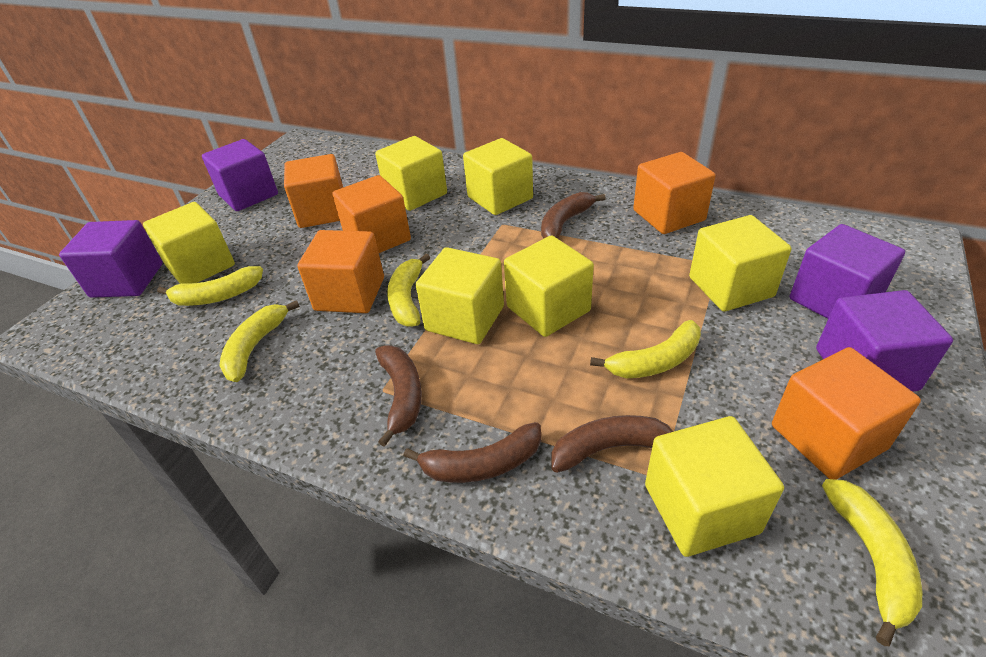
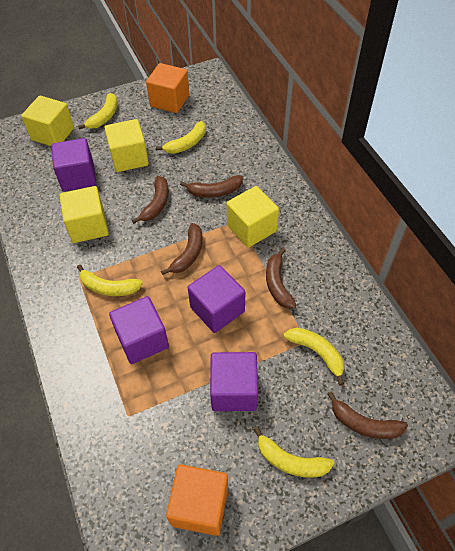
brown banana: 4 -> 5
orange cube: 5 -> 2
yellow cube: 7 -> 4

